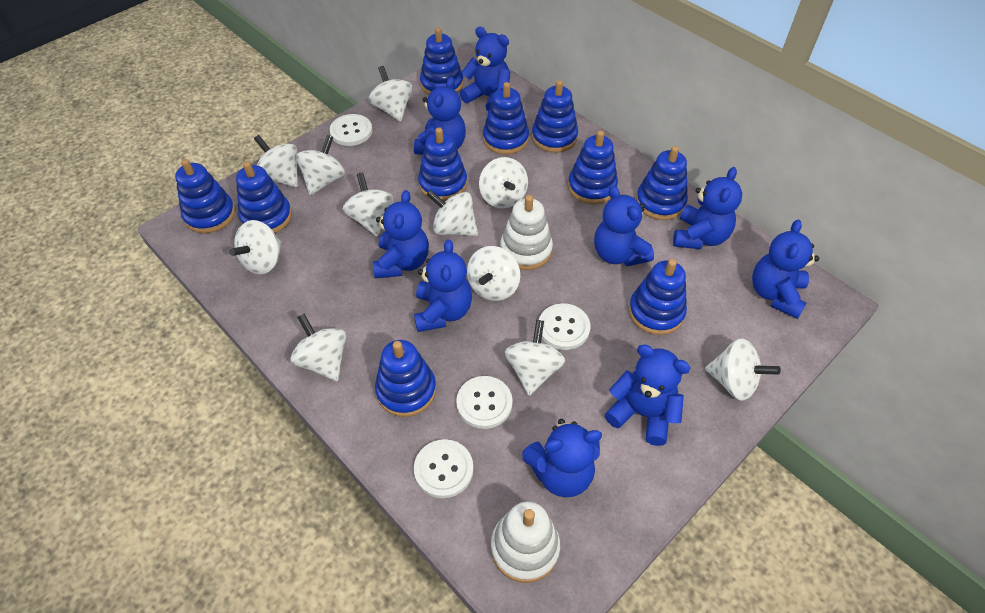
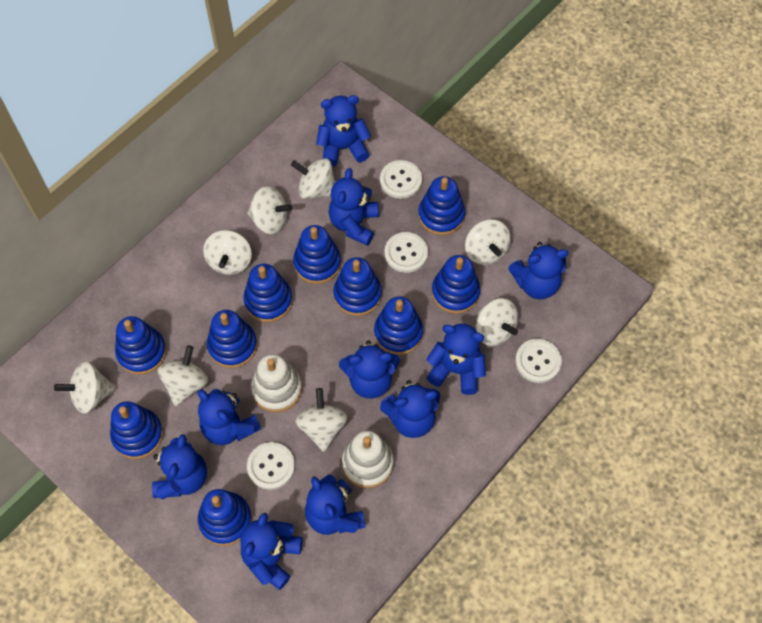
blue teddy bear: 9 -> 10
white spinning top: 11 -> 8

